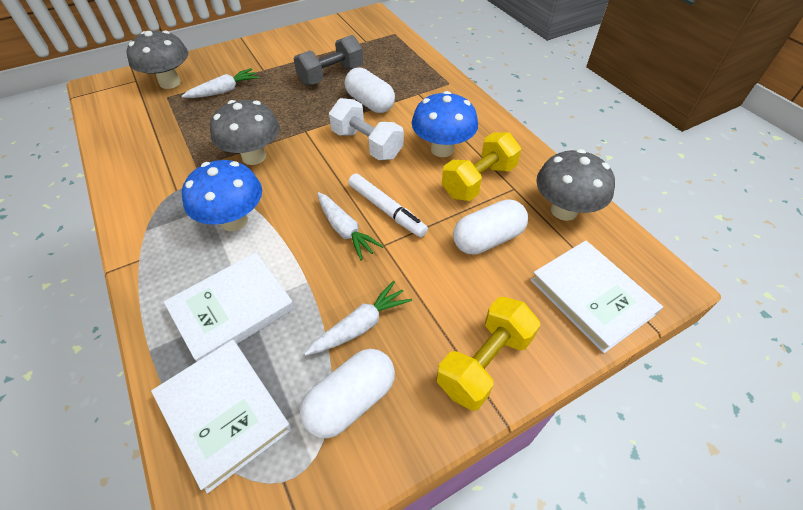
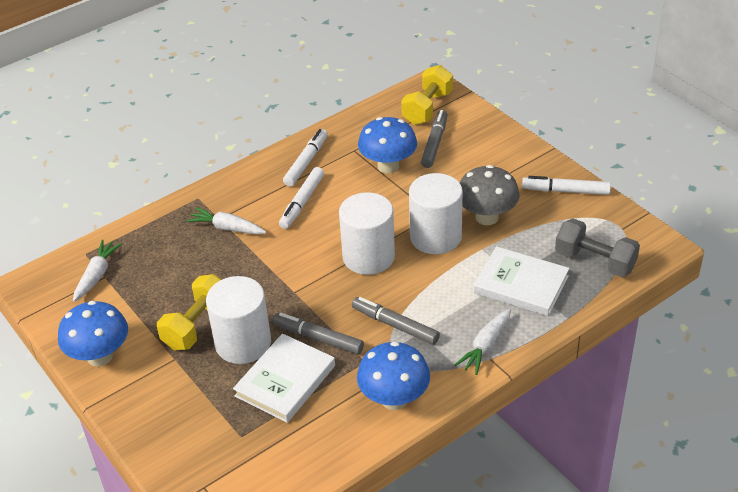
blue mushroom: 2 -> 3
grey marker: 0 -> 3
grey mushroom: 3 -> 1
white book: 3 -> 2
white capsule: 3 -> 0
white cylinder: 0 -> 3
white dumbbell: 1 -> 0
white marker: 1 -> 3

